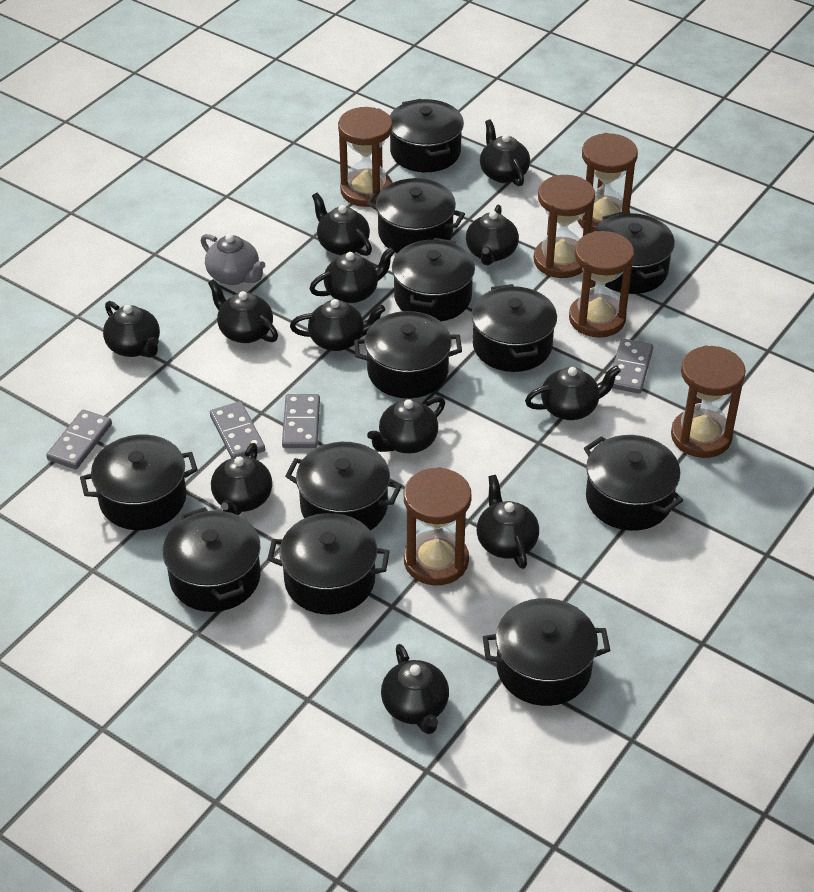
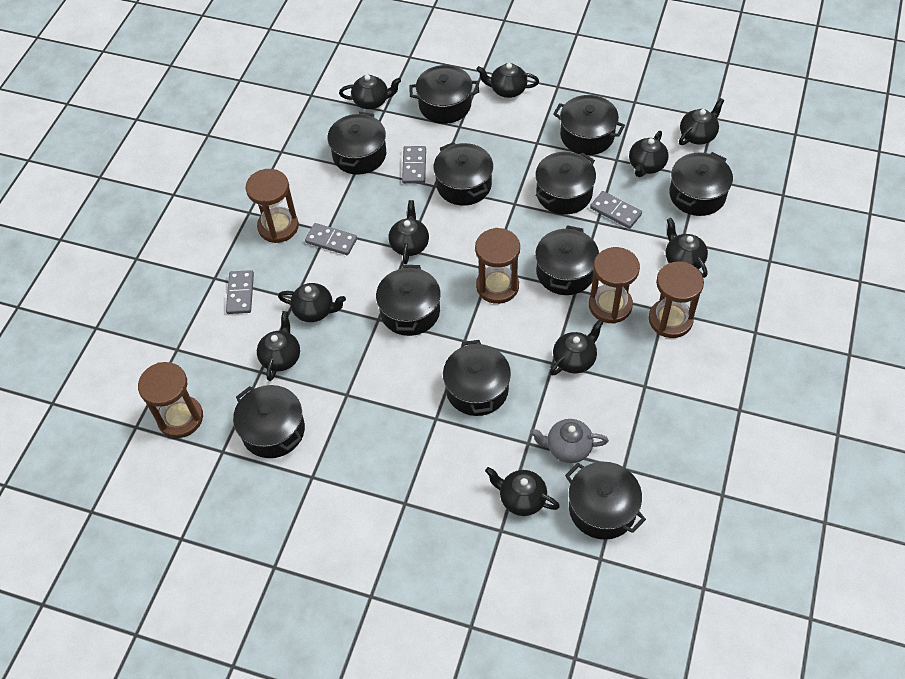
black pot: 12 -> 11
black teapot: 12 -> 10
brown hourglass: 6 -> 5

